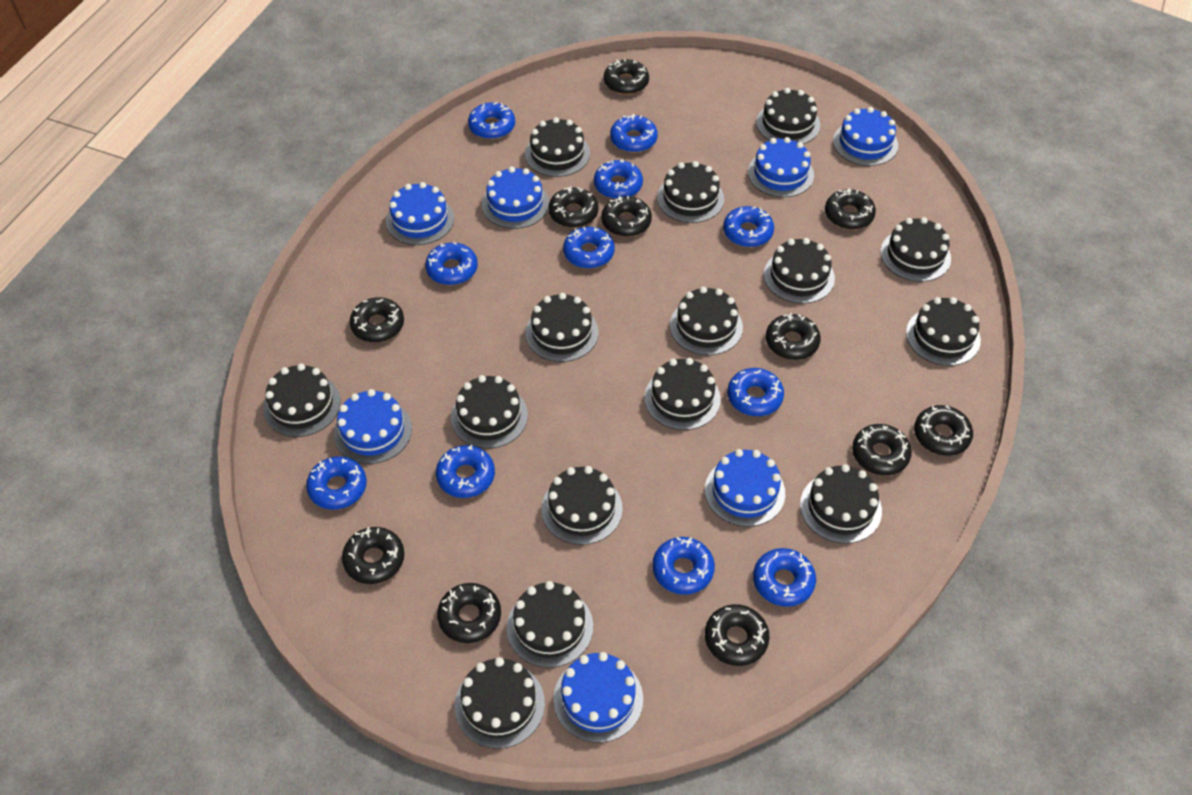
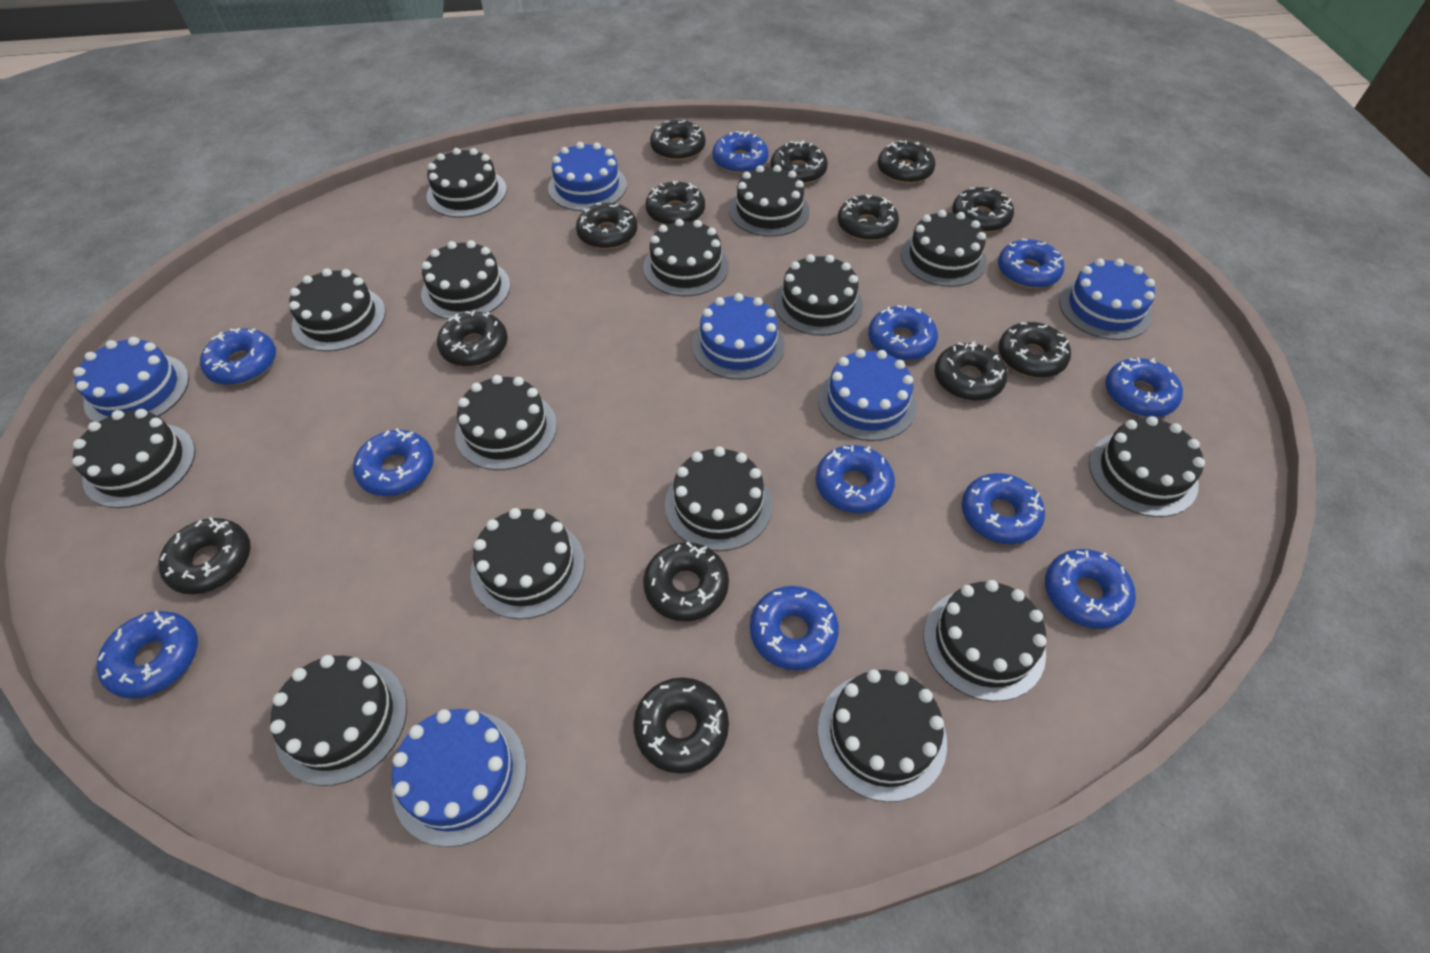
black donut: 11 -> 13
blue cake: 7 -> 6

